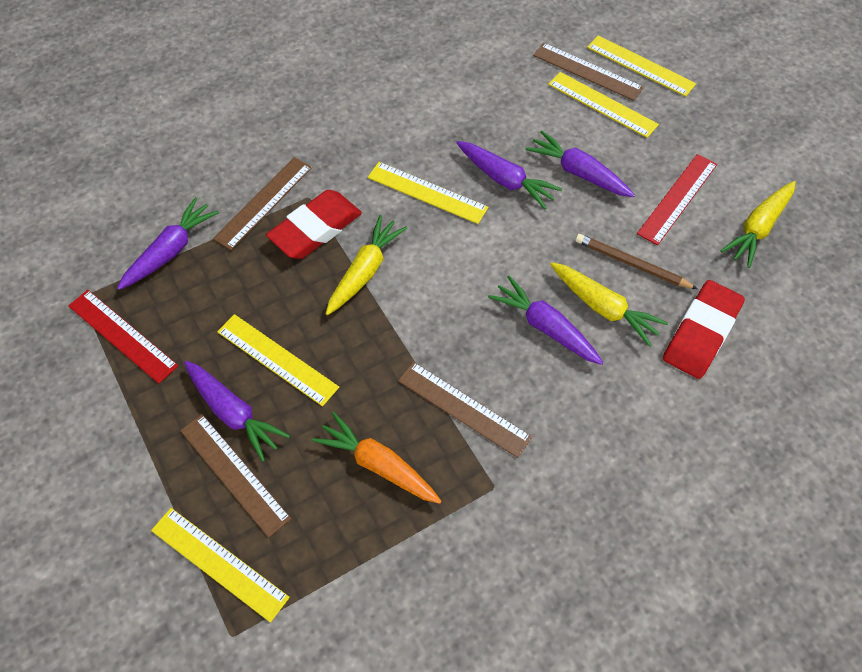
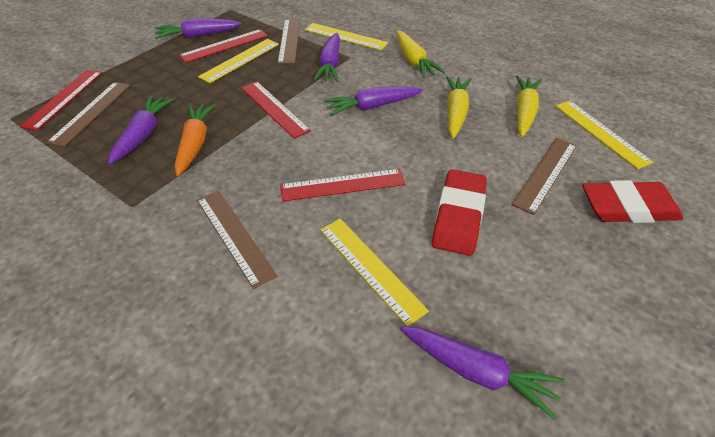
brown pencil: 1 -> 0
red ruler: 2 -> 4
yellow ruler: 5 -> 4

